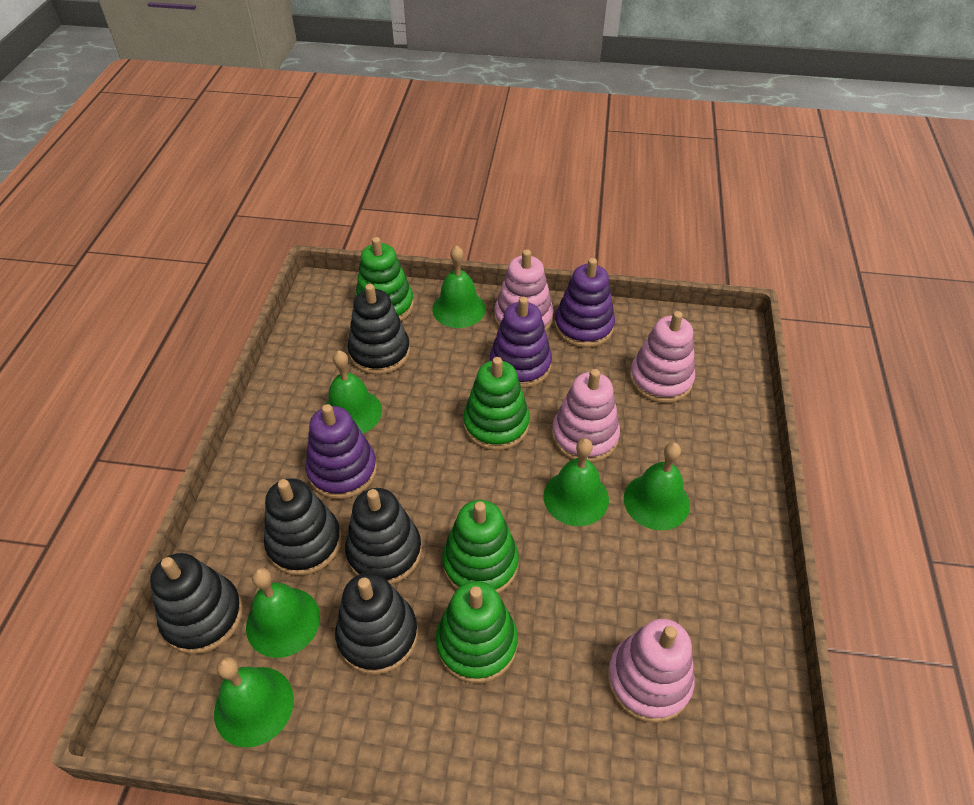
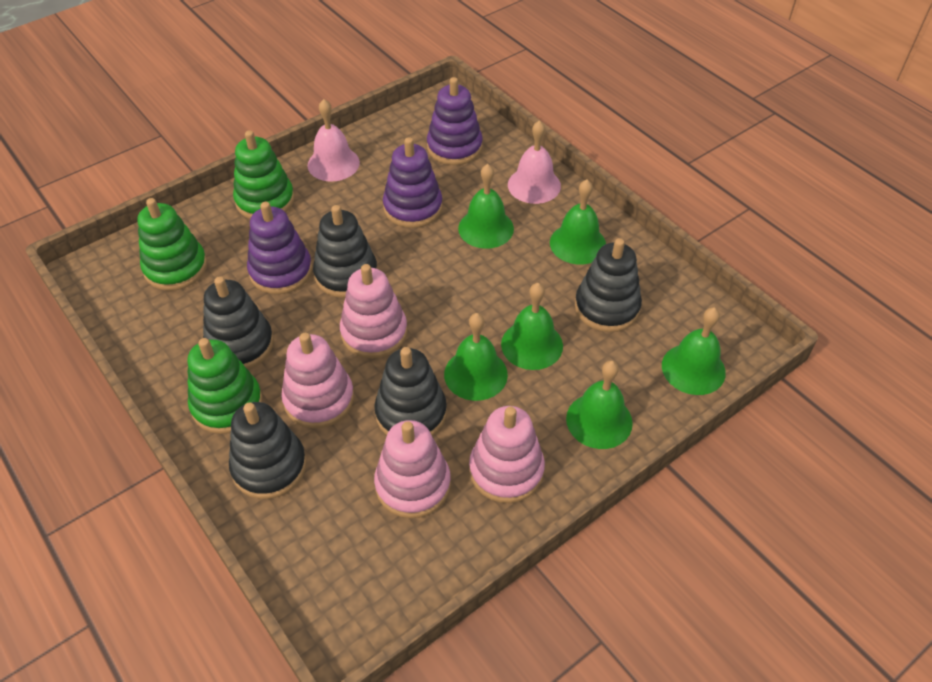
green stacking toy: 4 -> 3
pink bell: 0 -> 2

